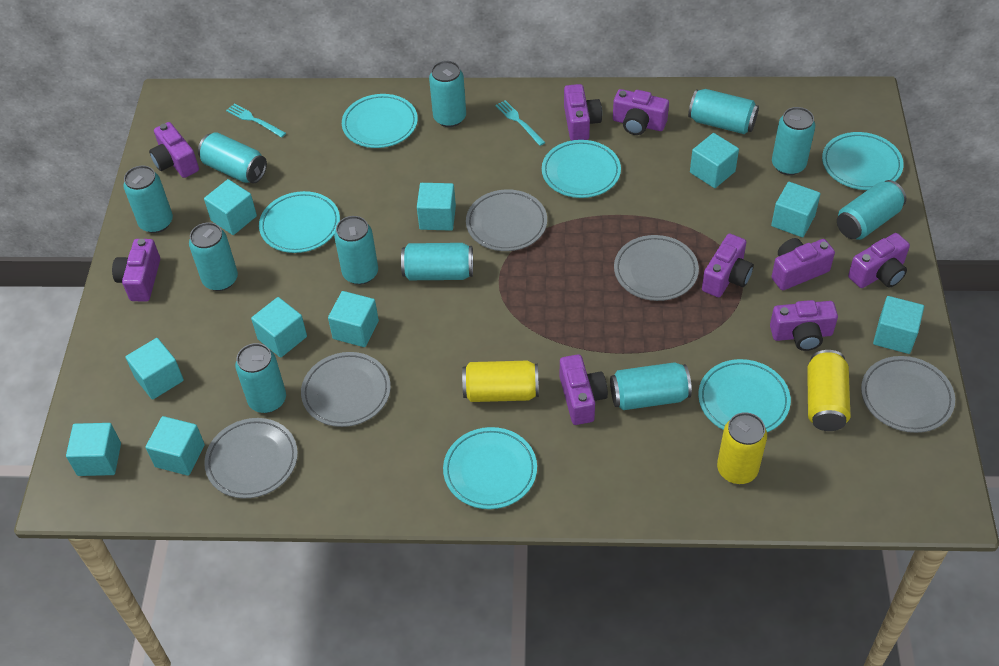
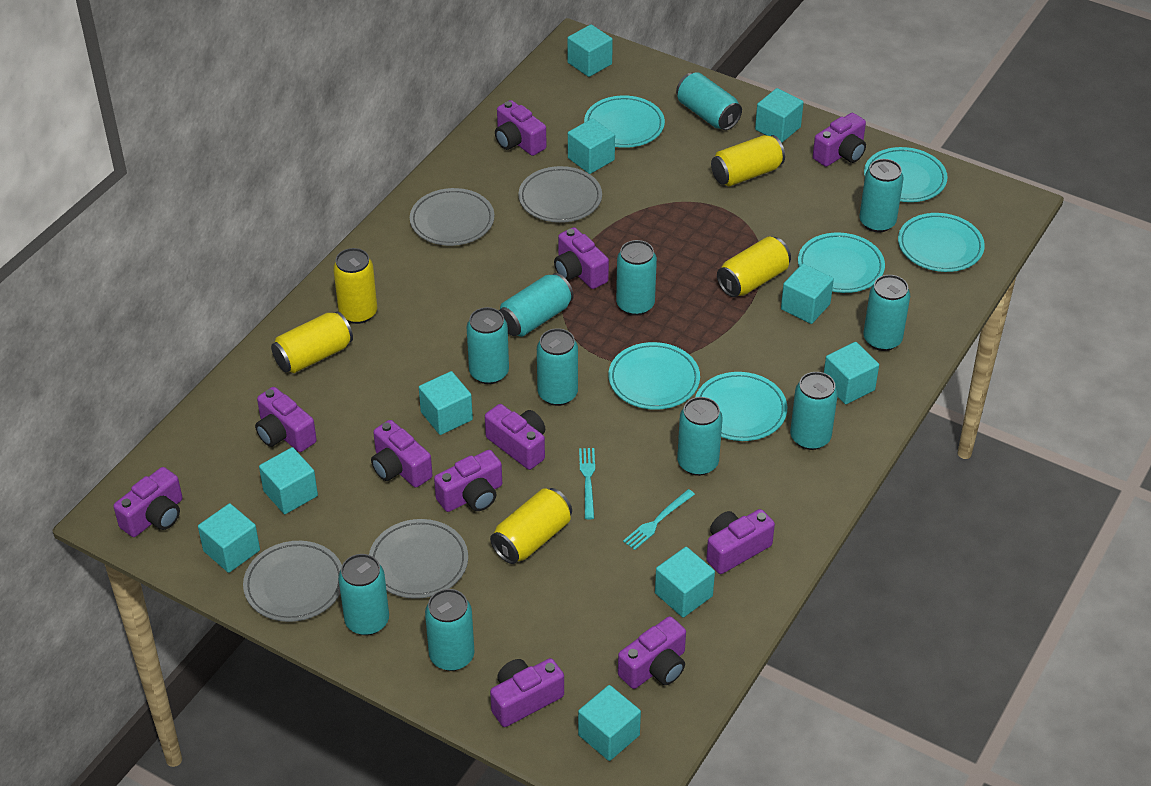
grey plate: 5 -> 4
purple camera: 9 -> 11
yellow can: 3 -> 5

